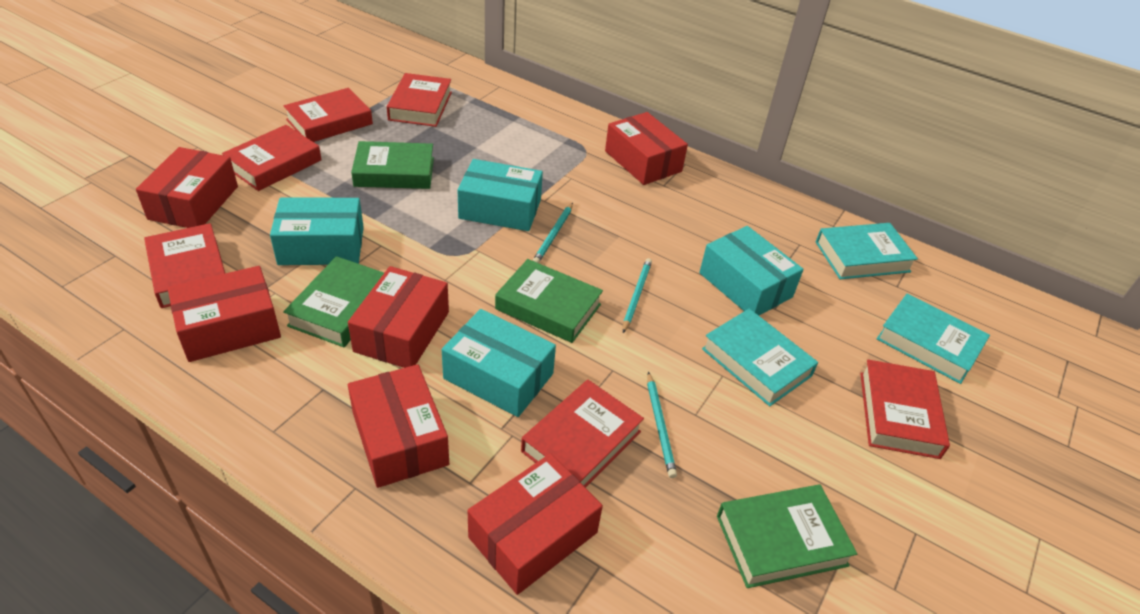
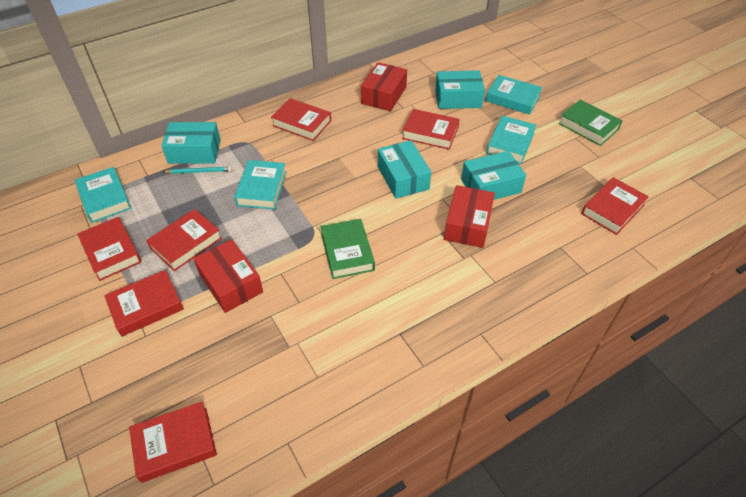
green book: 4 -> 2
red book: 6 -> 7
red box: 6 -> 3
turquoise book: 3 -> 4
turquoise pencil: 3 -> 1

